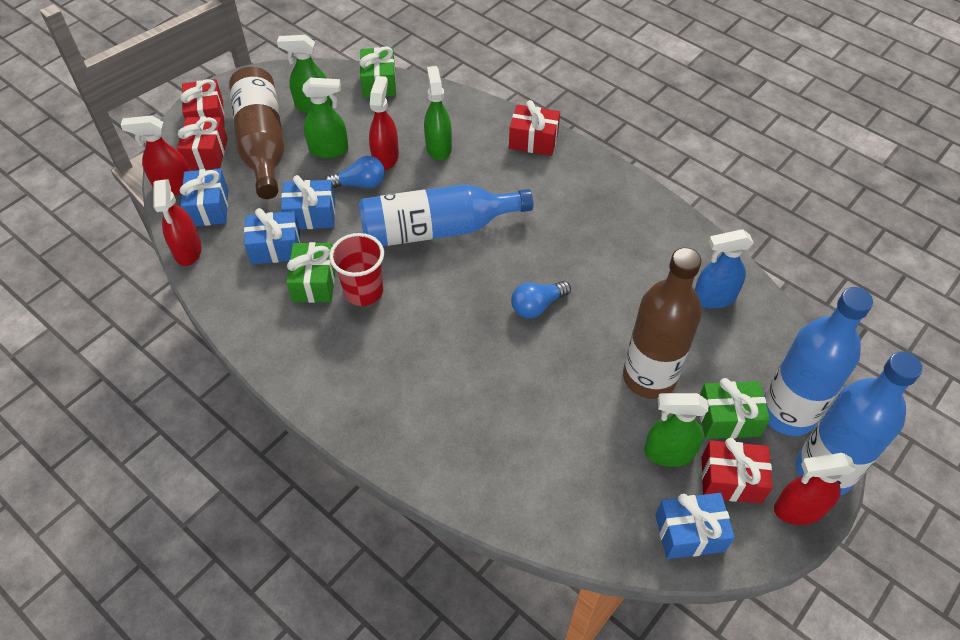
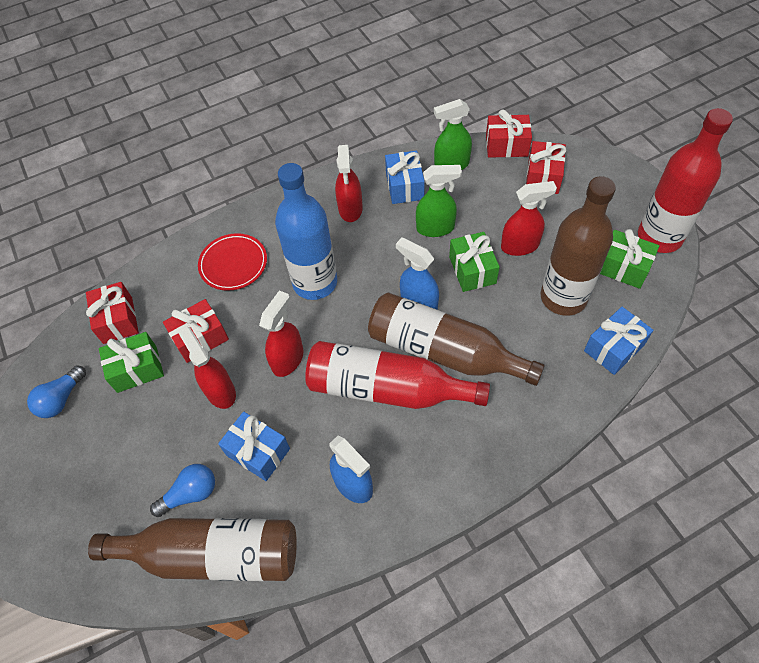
blue bottle: 3 -> 1
blue gift: 4 -> 3
blue spray bottle: 1 -> 2
brown bottle: 2 -> 3
green spray bottle: 4 -> 2
red bottle: 0 -> 2
red cup: 1 -> 0
red plate: 0 -> 1

